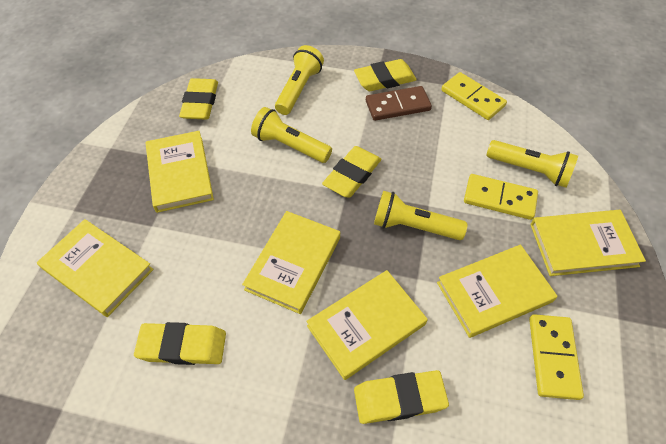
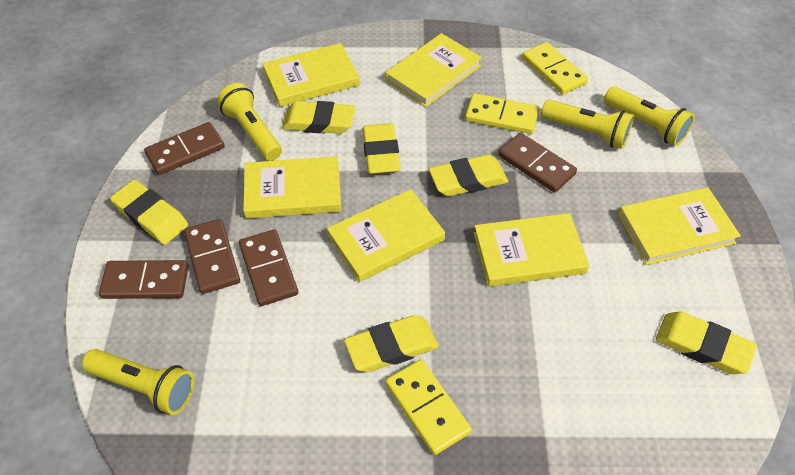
brown domino: 1 -> 5
yellow eraser: 5 -> 6

